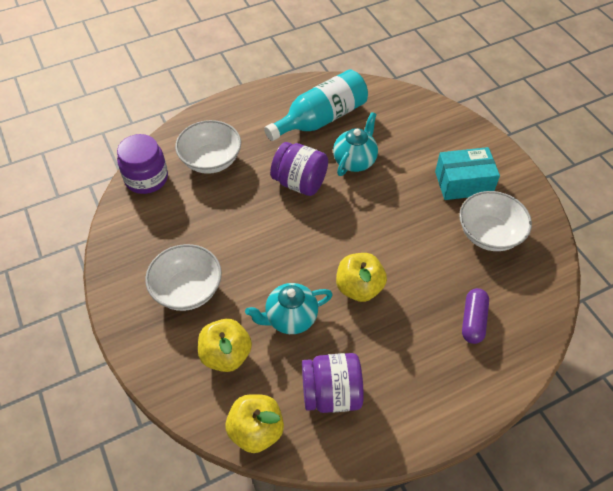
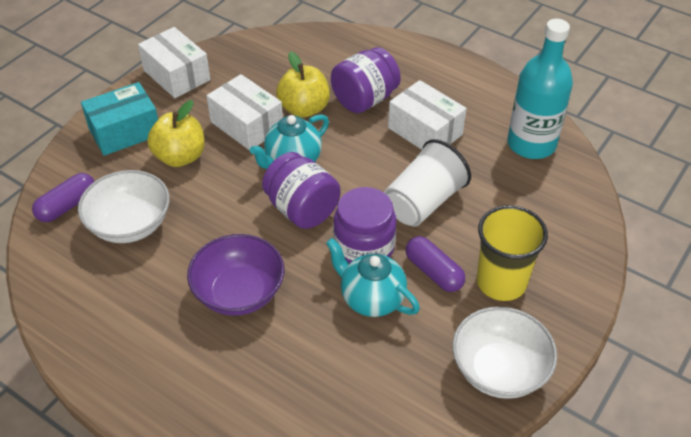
purple bowl: 0 -> 1
purple capsule: 1 -> 2
white bowl: 3 -> 2
white box: 0 -> 3
white cup: 0 -> 1
yellow apple: 3 -> 2
yellow cup: 0 -> 1

